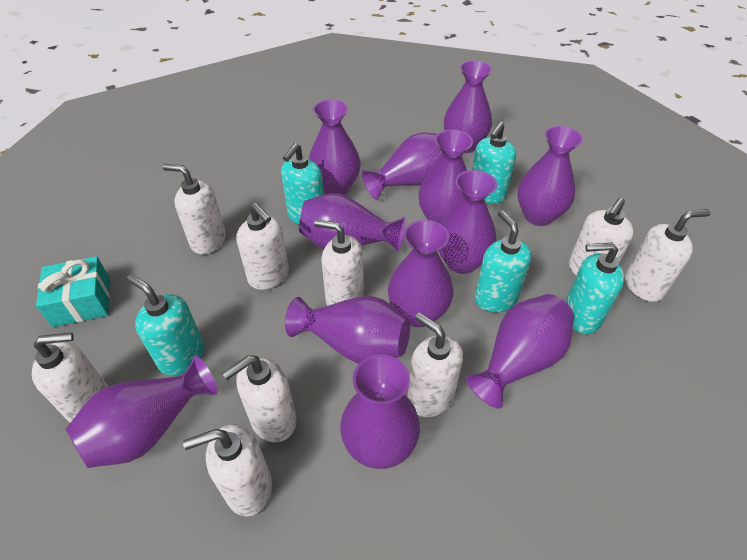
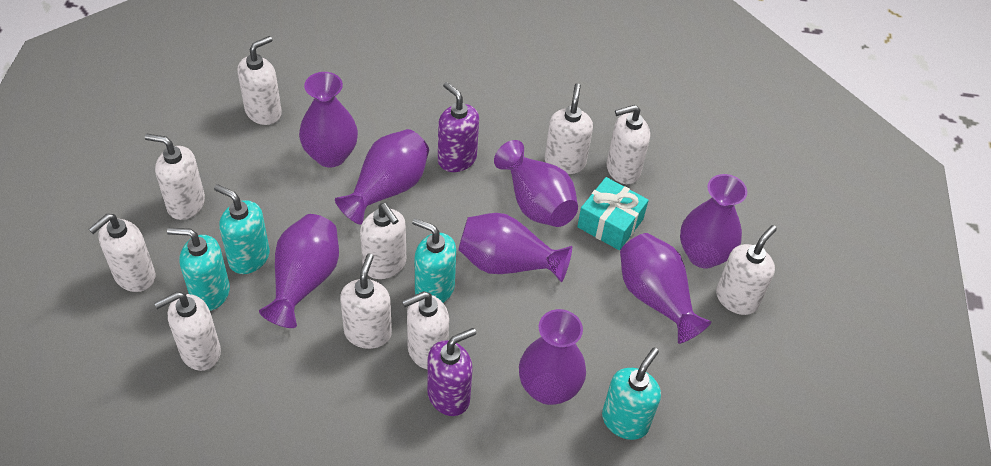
purple soap dispenser: 0 -> 2
purple vase: 12 -> 8
turquoise soap dispenser: 5 -> 4
white soap dispenser: 9 -> 10

